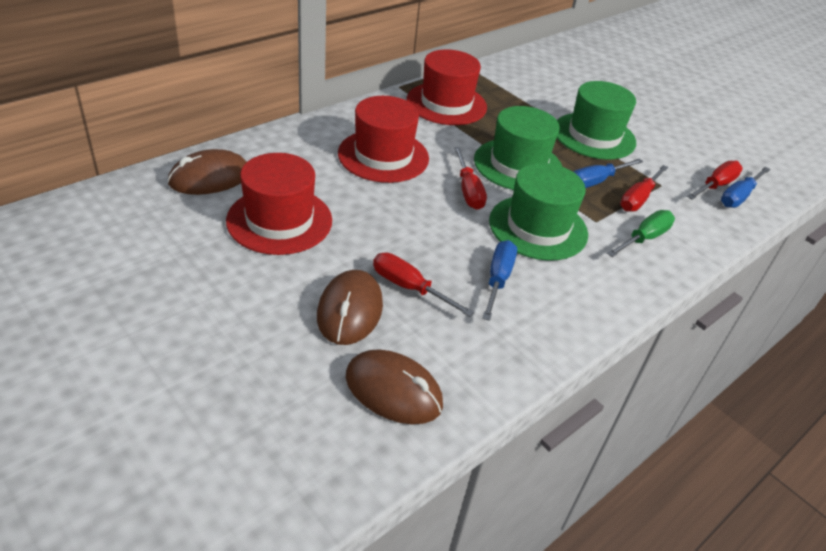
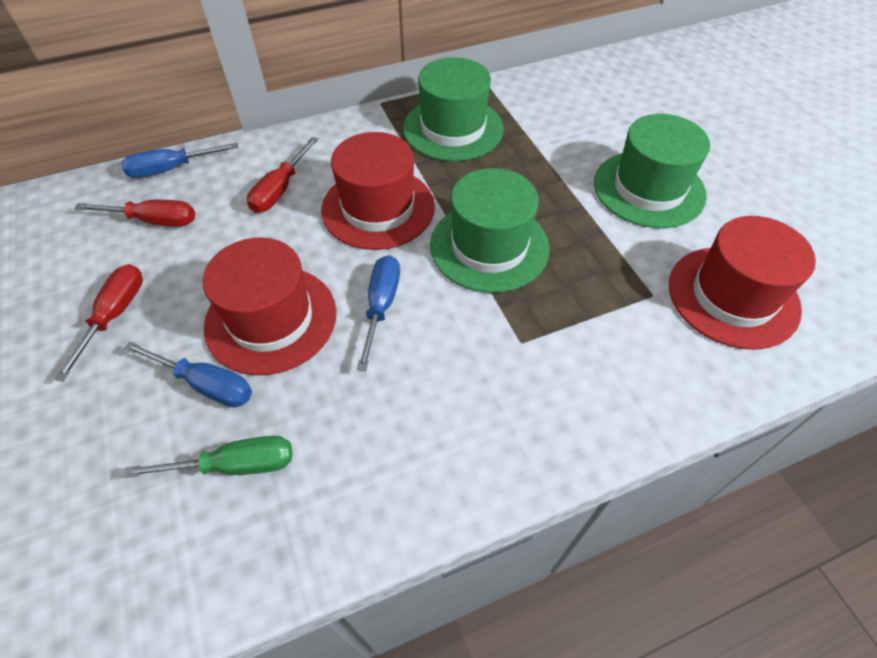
brown mouse: 3 -> 0
red screwdriver: 4 -> 3

